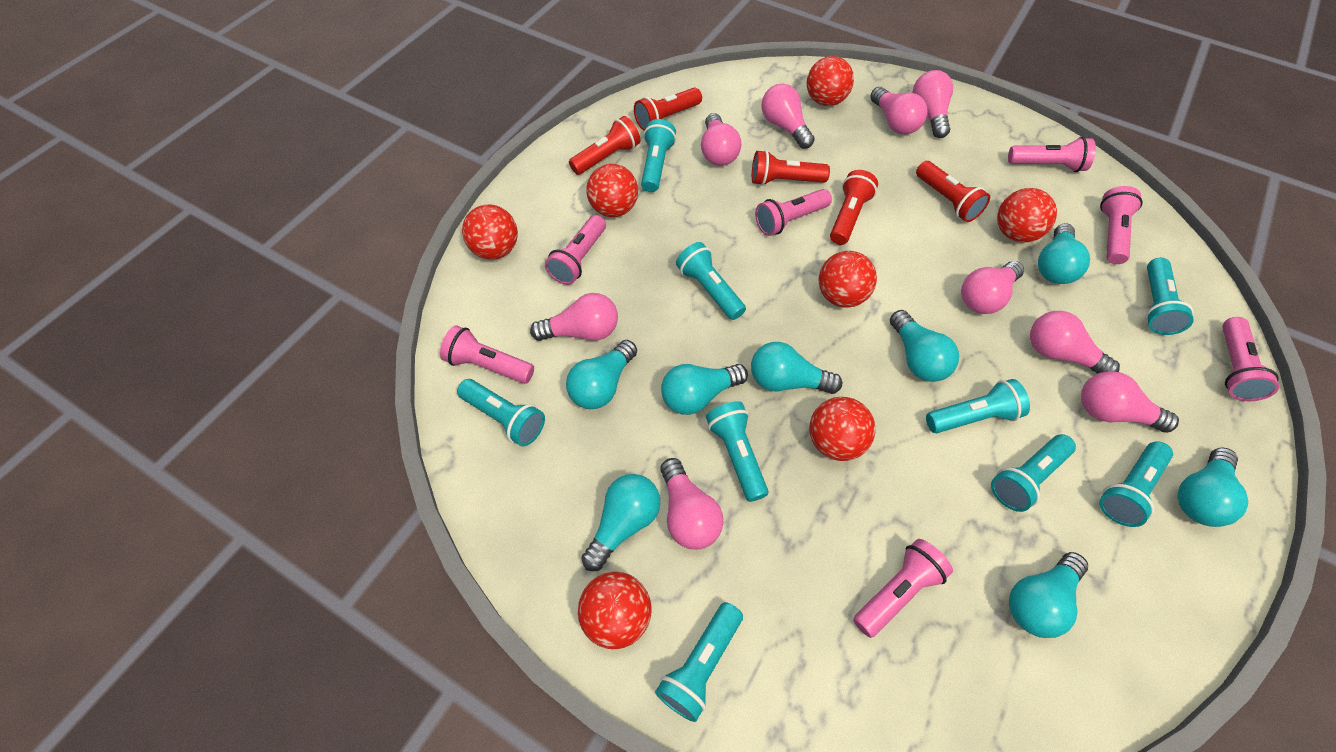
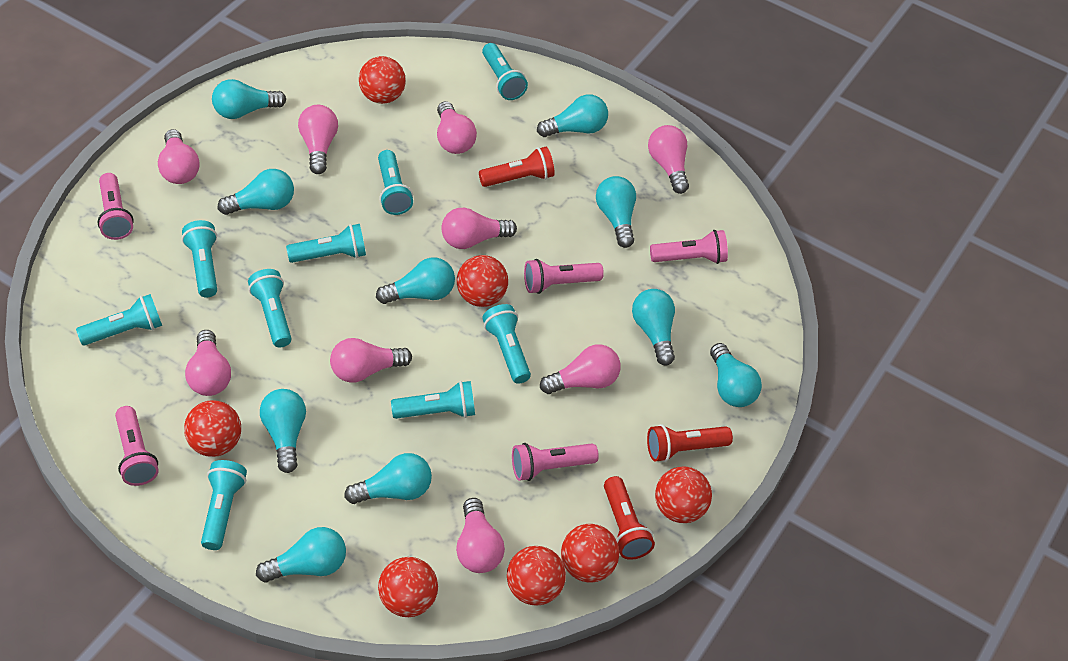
pink flashlight: 7 -> 5
red flashlight: 5 -> 3
turquoise light bulb: 8 -> 10

